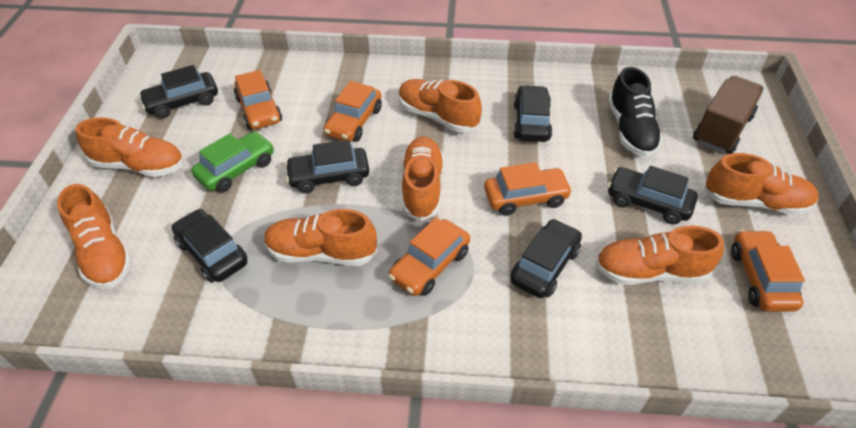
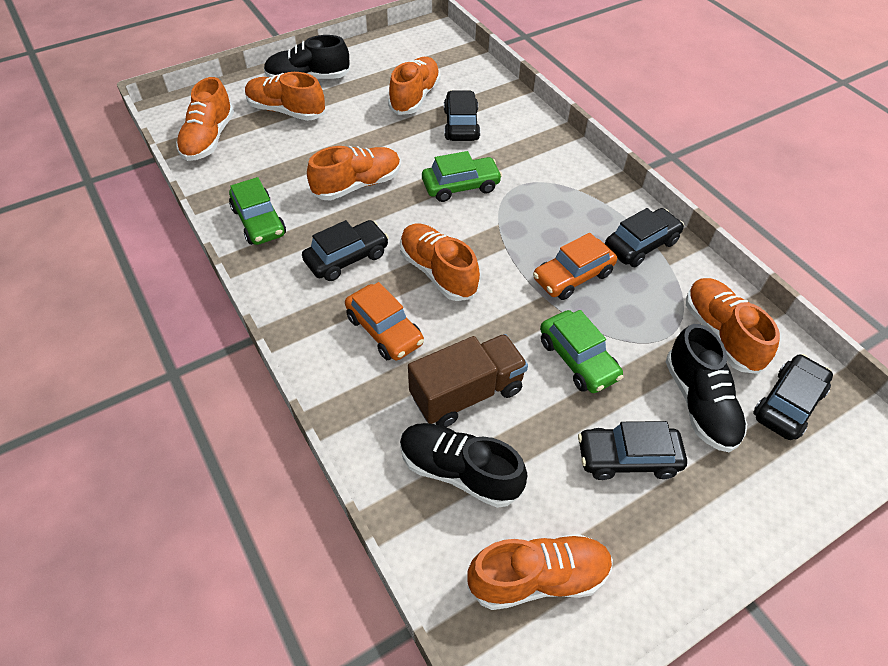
black car: 6 -> 5
black shoe: 1 -> 3
green car: 1 -> 3
orange car: 5 -> 2

